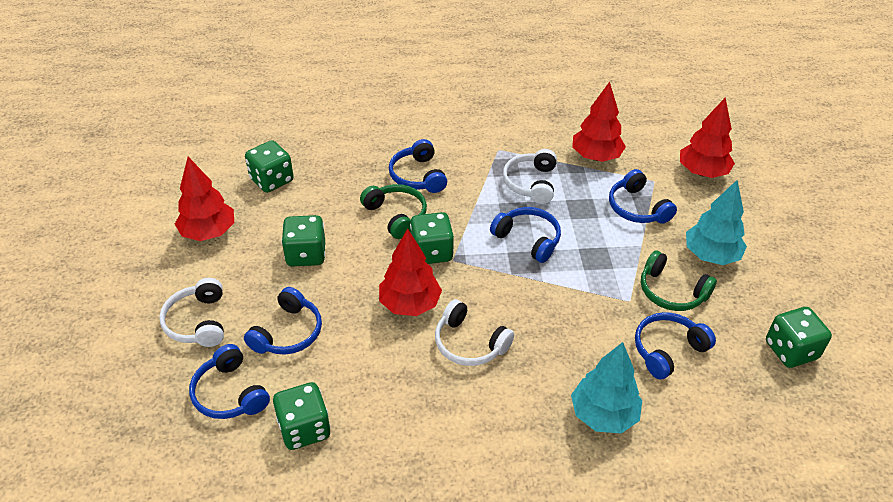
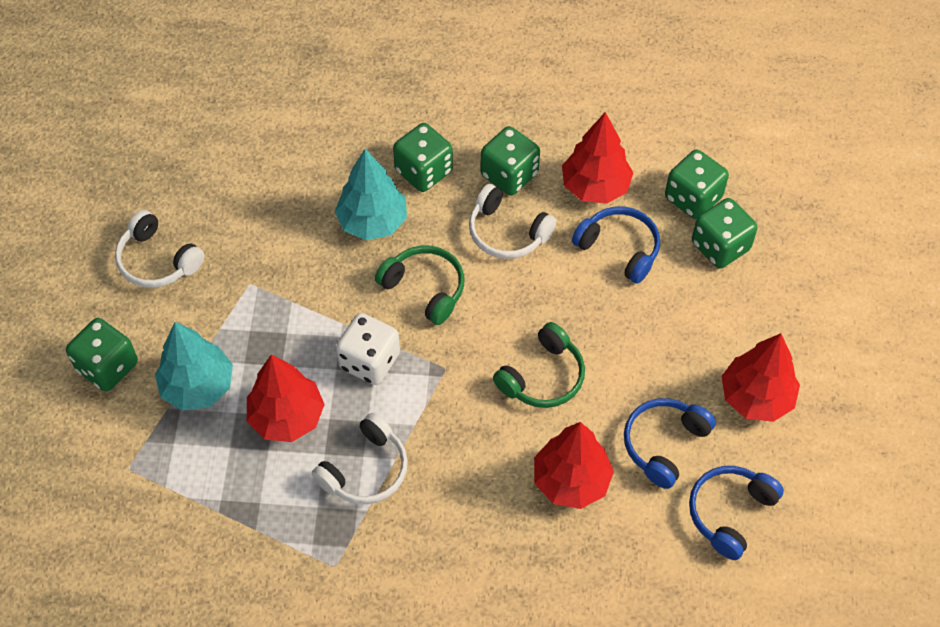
blue headphones: 6 -> 3
white dice: 0 -> 1

